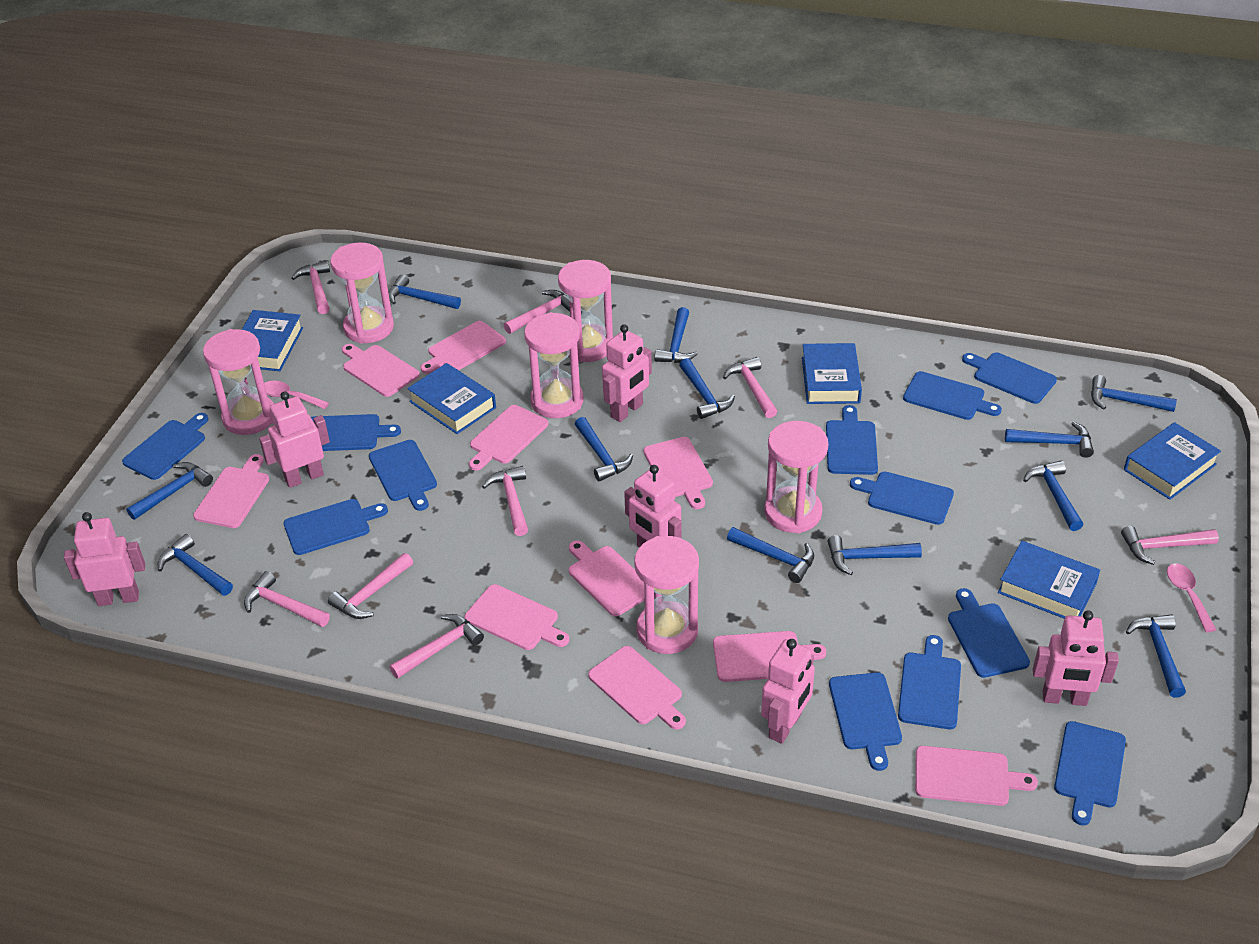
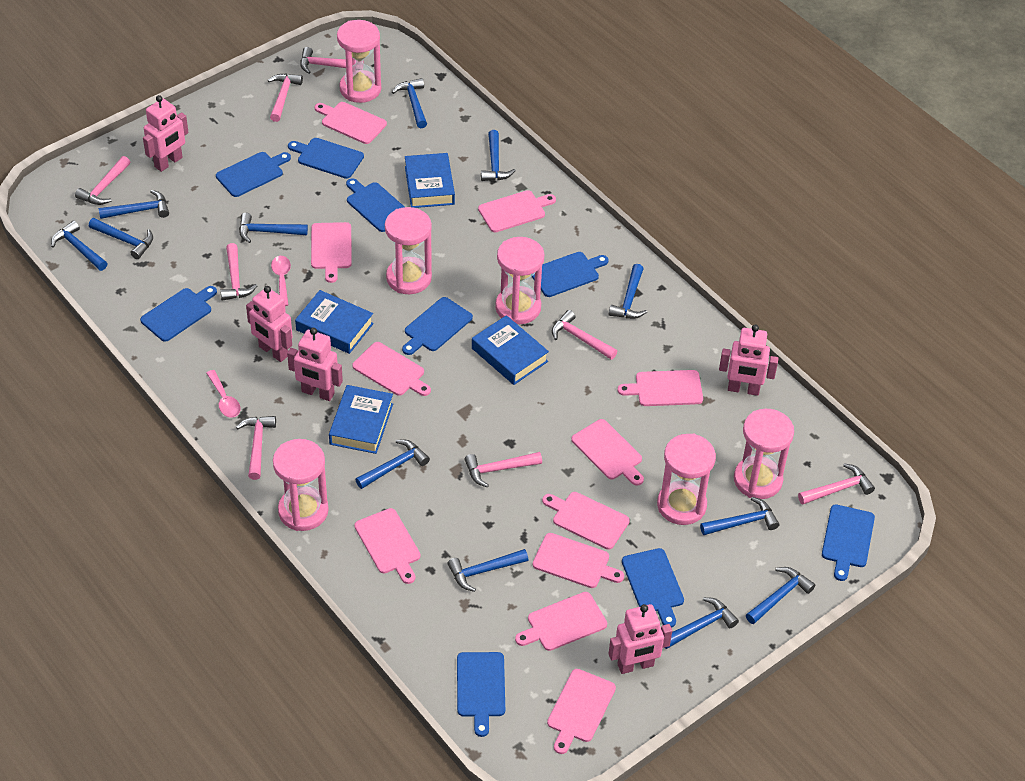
blue book: 5 -> 4
blue cutting board: 12 -> 9
pink cutting board: 10 -> 11
pink robot: 6 -> 5

